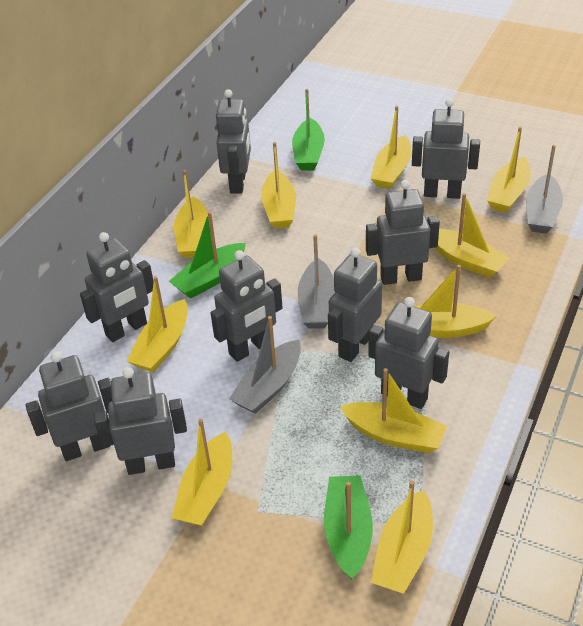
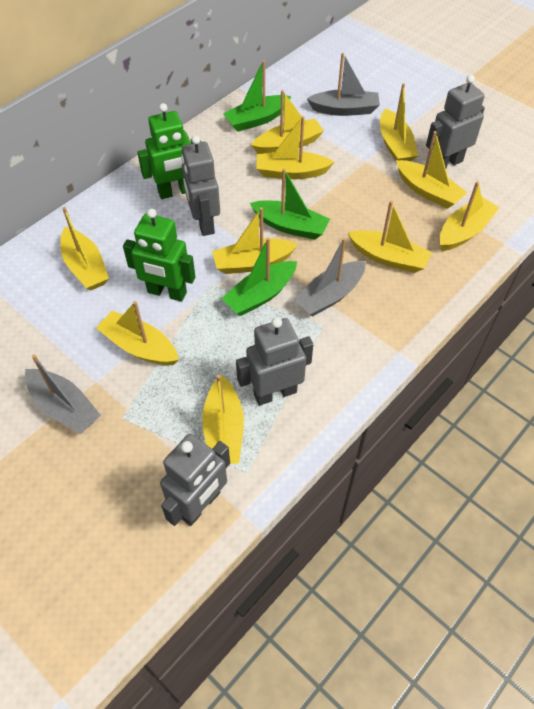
green robot: 0 -> 2
grey robot: 9 -> 4

